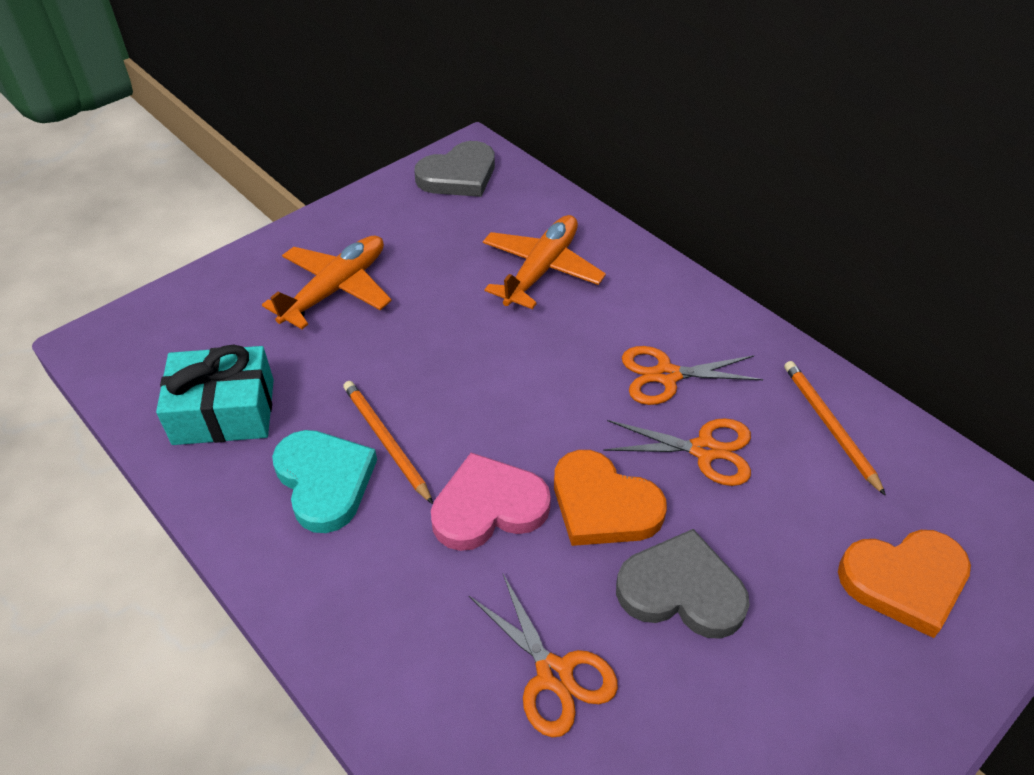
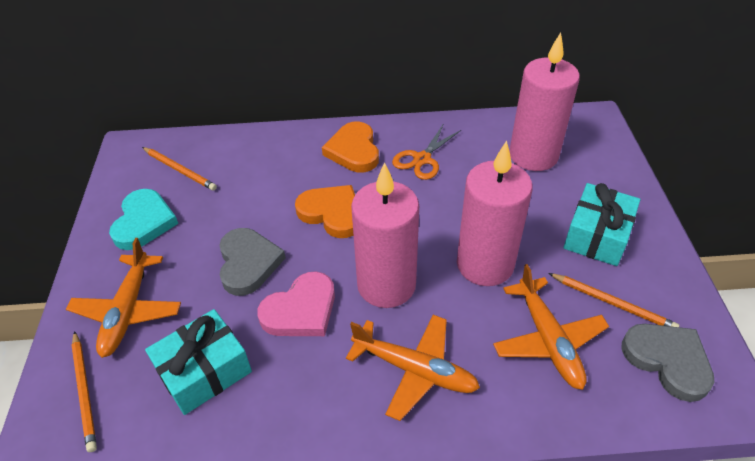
orange pencil: 2 -> 3
orange plane: 2 -> 3
orange scissors: 3 -> 1
pink candle: 0 -> 3
turquoise gift: 1 -> 2

